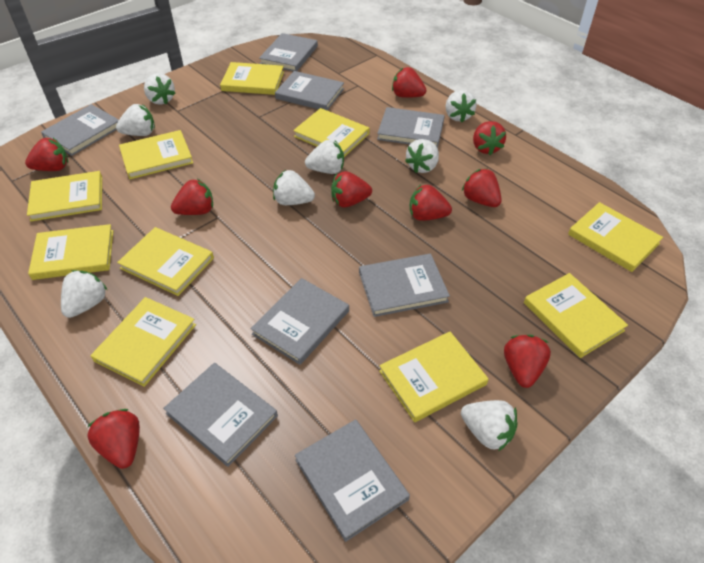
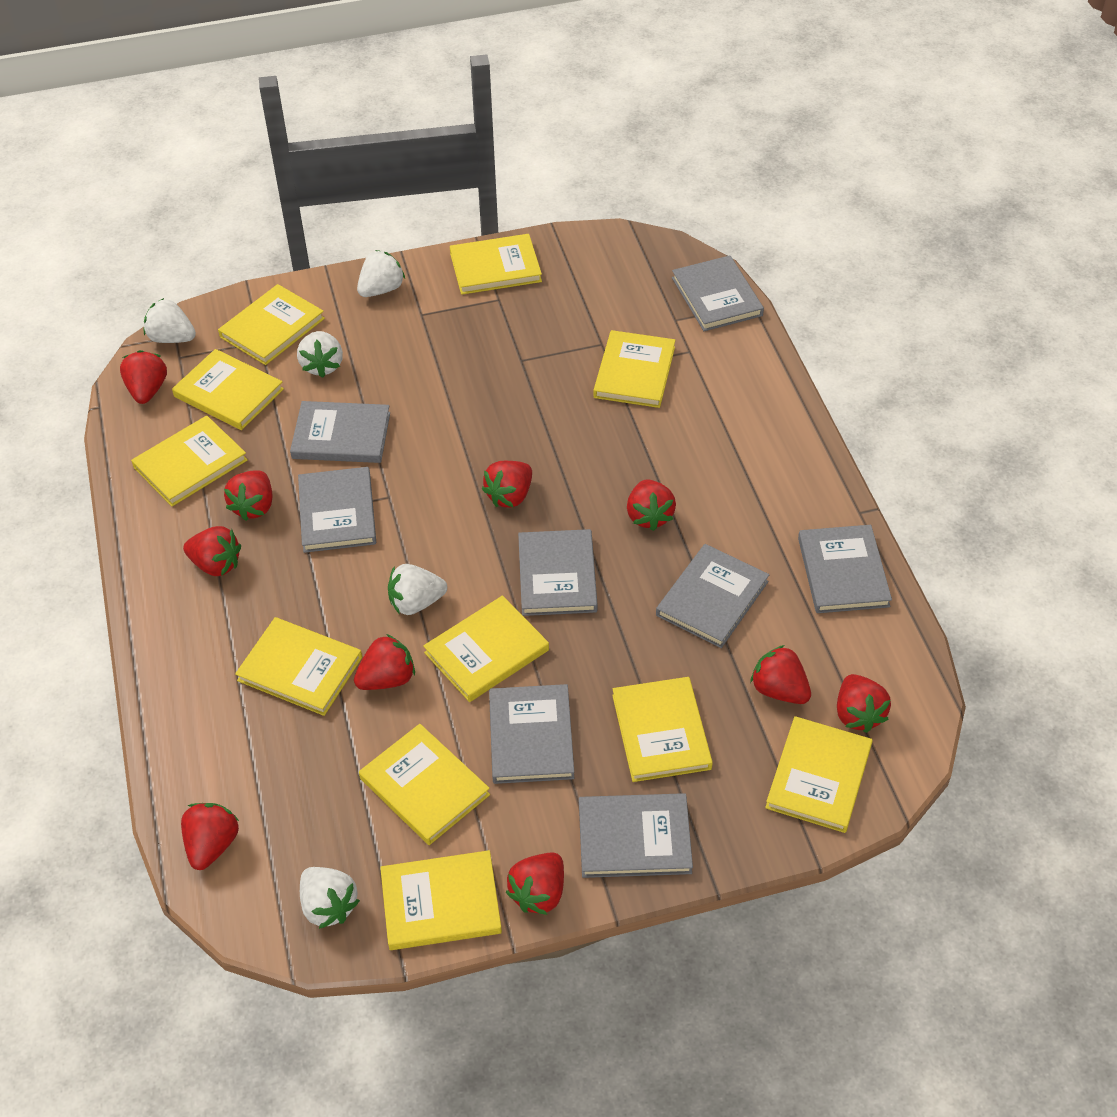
red strawberry: 9 -> 10
white strawberry: 8 -> 5
yellow book: 10 -> 11

